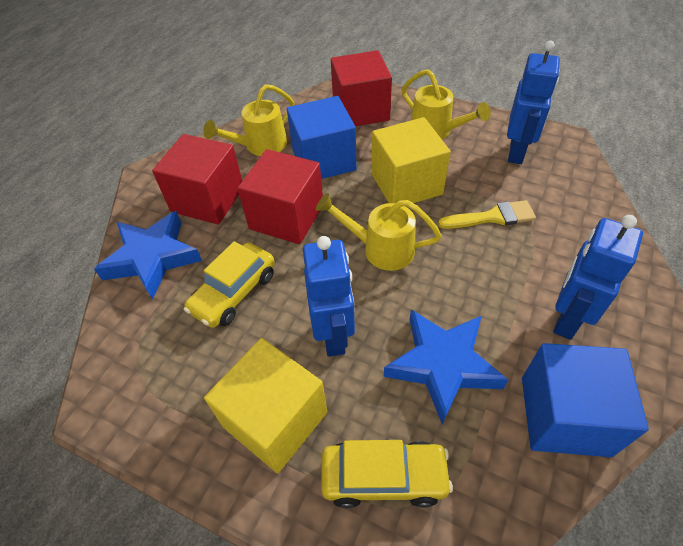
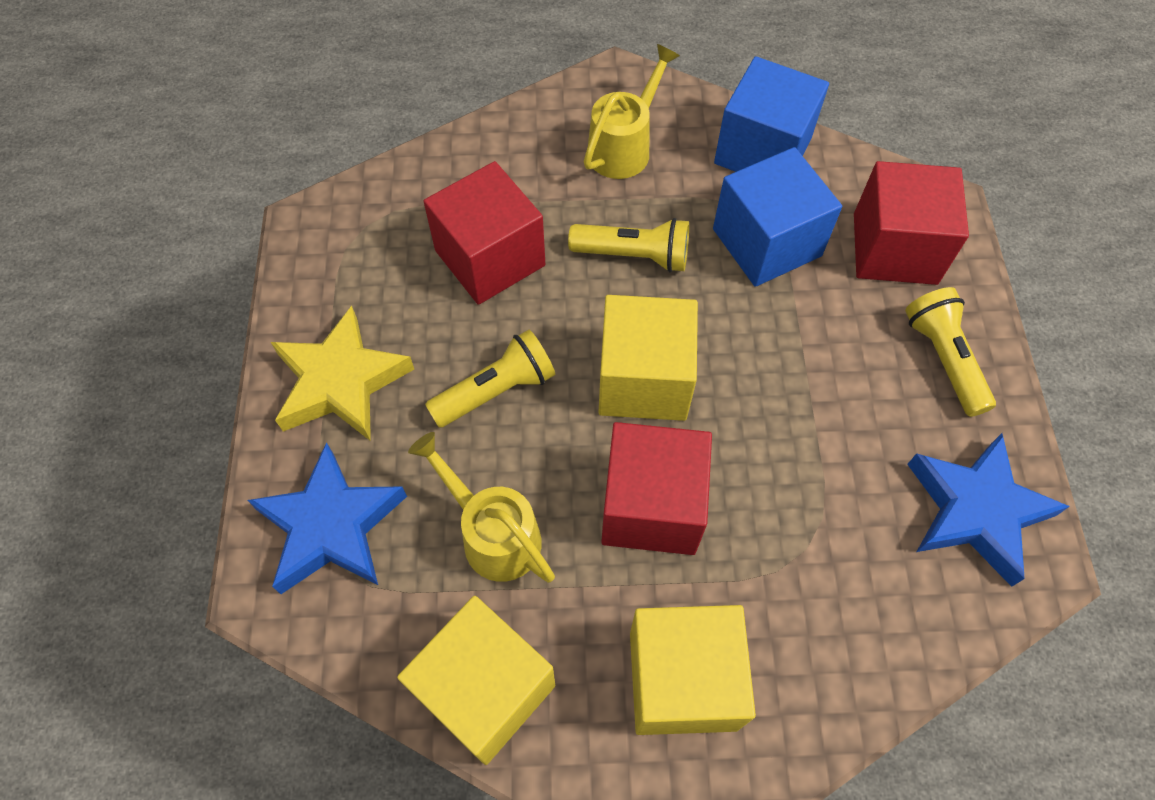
blue robot: 3 -> 0
yellow brush: 1 -> 0
yellow car: 2 -> 0
yellow cube: 2 -> 3
yellow flashlight: 0 -> 3
yellow star: 0 -> 1
yellow watering can: 3 -> 2

